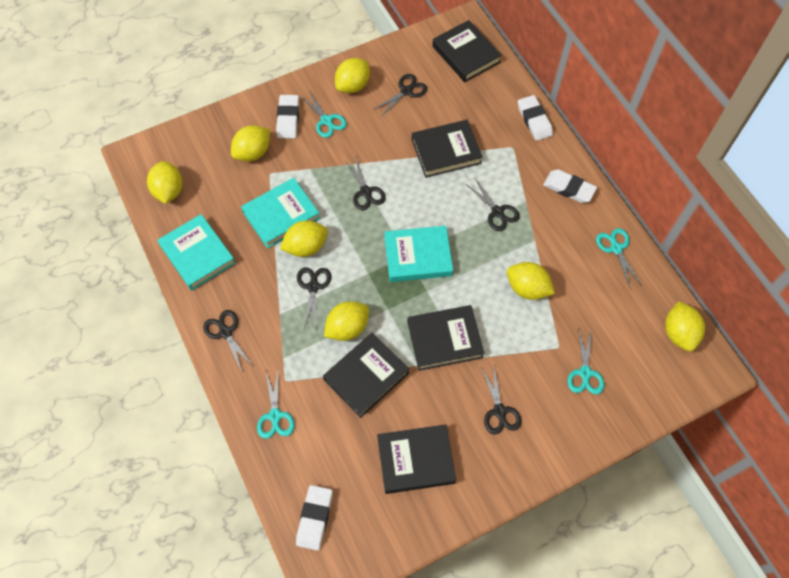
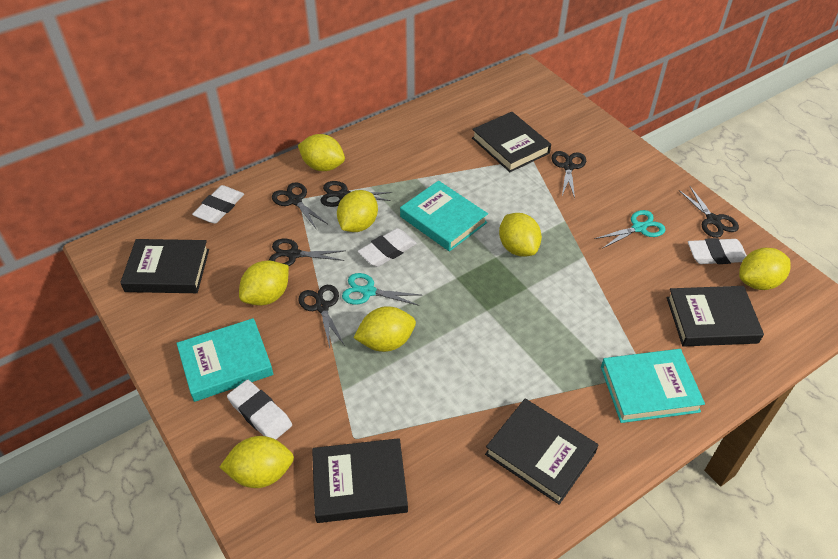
turquoise scissors: 4 -> 2

